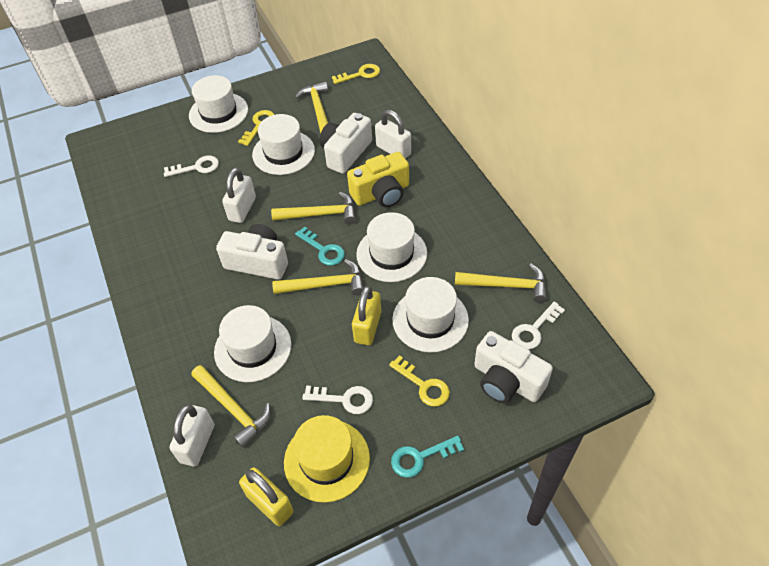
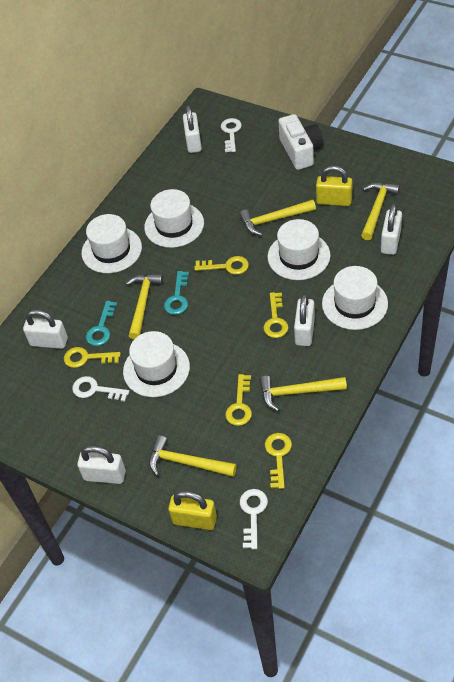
white camera: 3 -> 1
white padlock: 3 -> 5
yellow camera: 1 -> 0
yellow hat: 1 -> 0
yellow key: 3 -> 5

